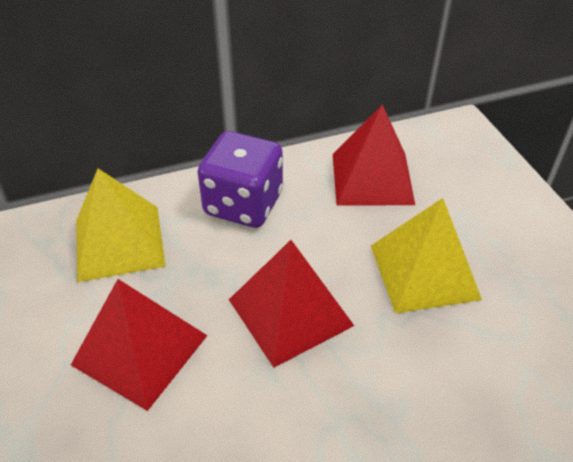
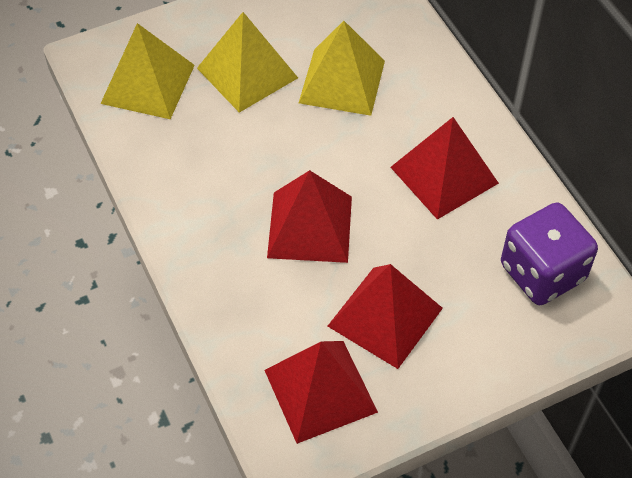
red pyramid: 3 -> 4
yellow pyramid: 2 -> 3

